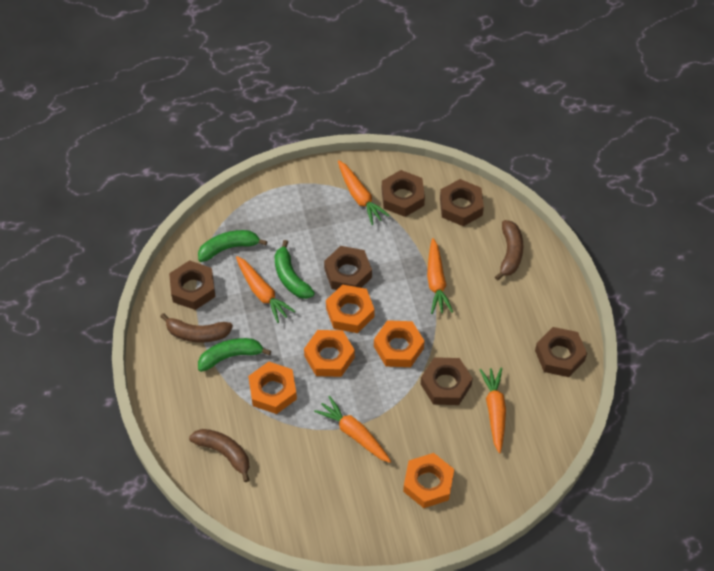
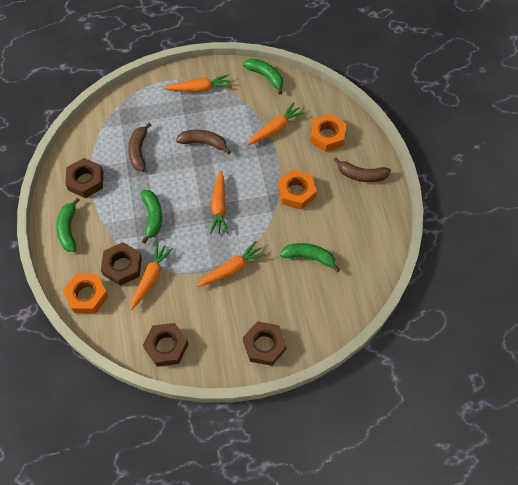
brown nut: 6 -> 4
green banana: 3 -> 4
orange nut: 5 -> 3

